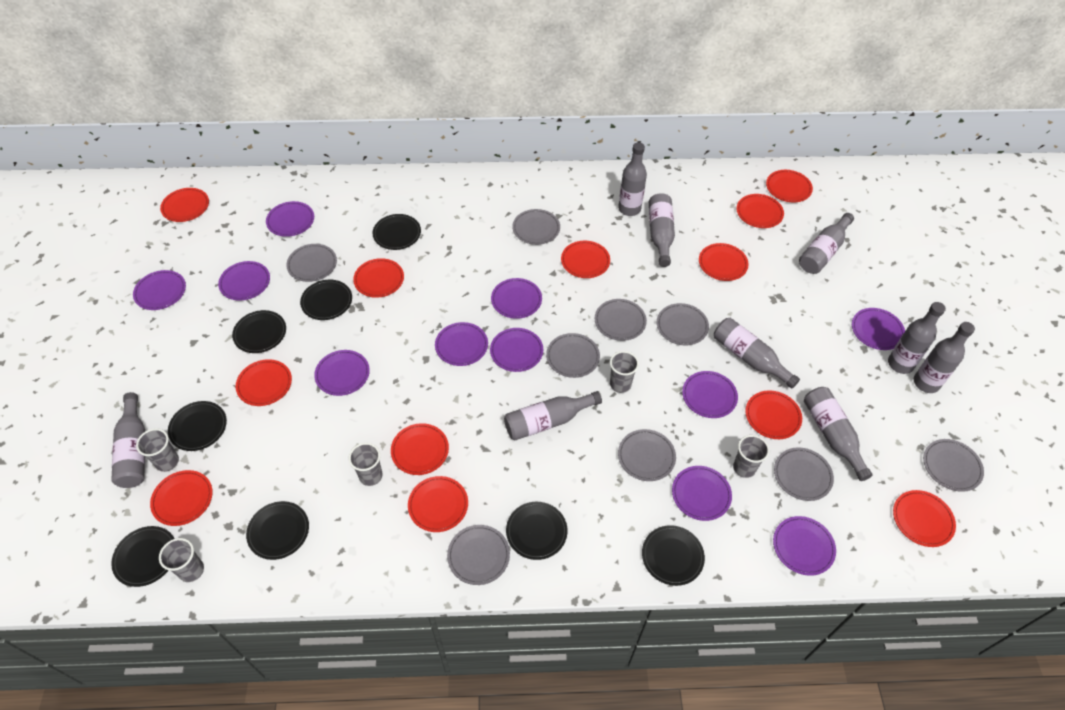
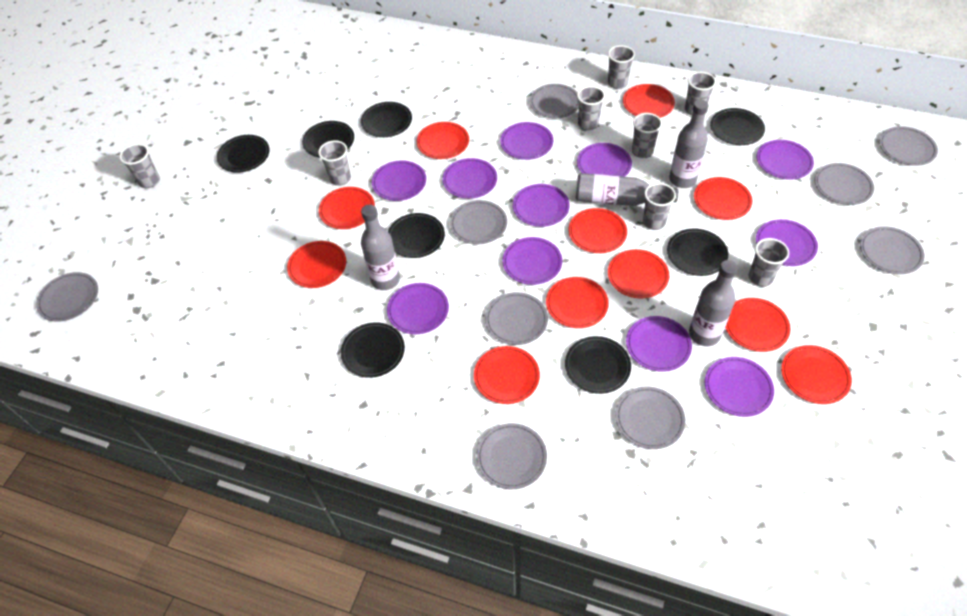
grey bottle: 9 -> 4
grey cup: 5 -> 8
red plate: 12 -> 11

